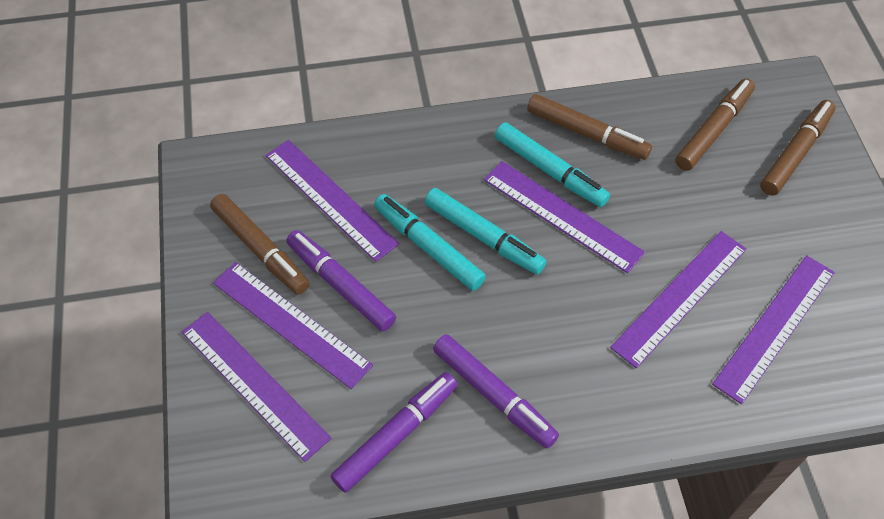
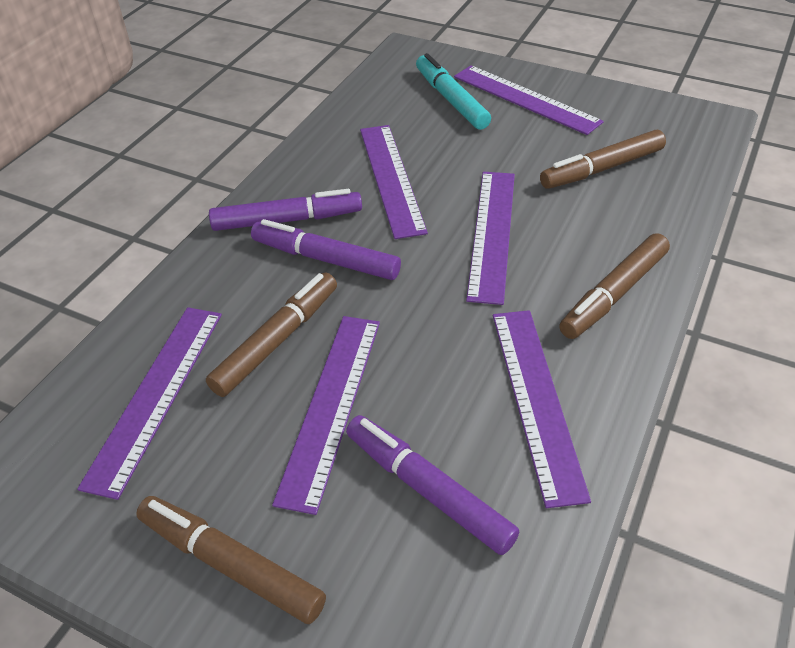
turquoise marker: 3 -> 1

